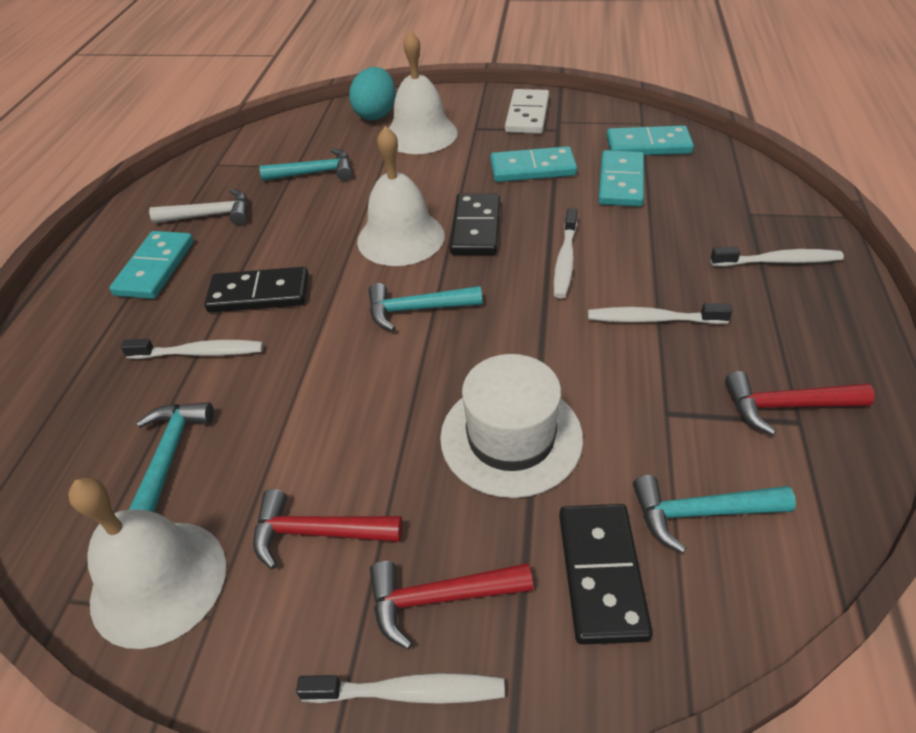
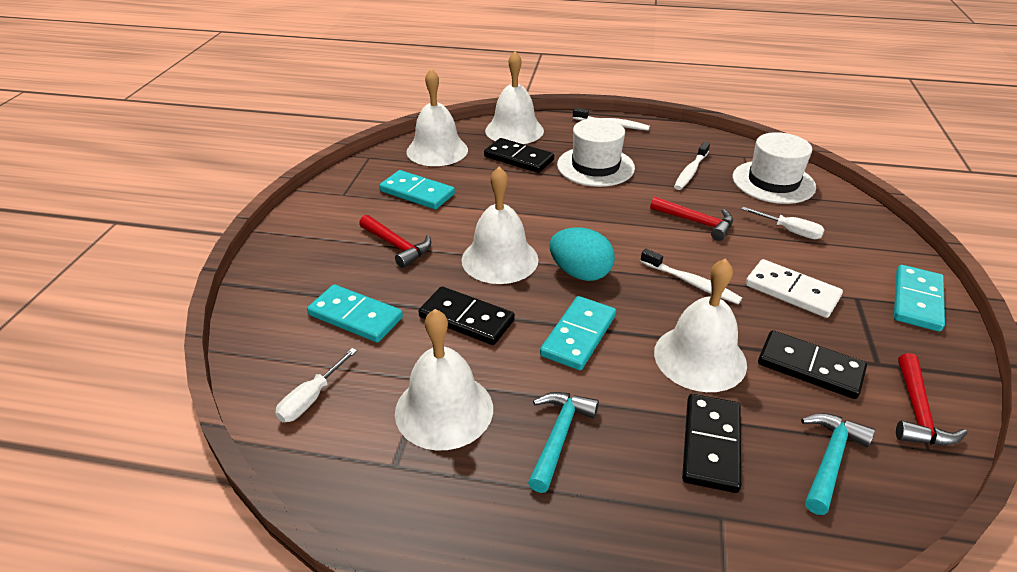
black domino: 3 -> 4
turquoise hammer: 4 -> 2
white bell: 3 -> 5
white hammer: 1 -> 0
white hat: 1 -> 2
white screwdriver: 0 -> 2
white toothbrush: 5 -> 3

